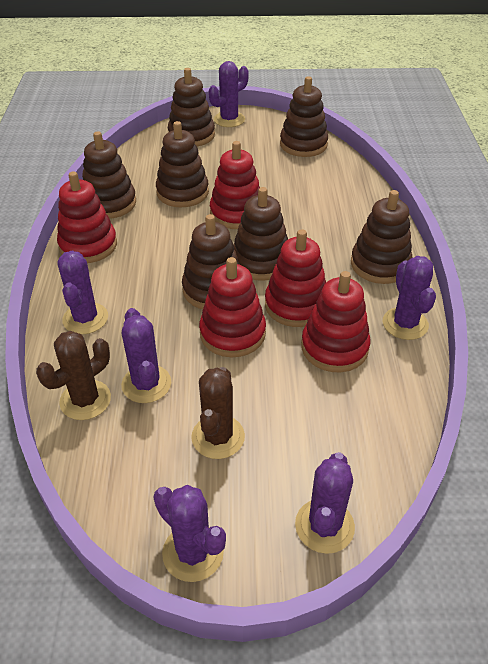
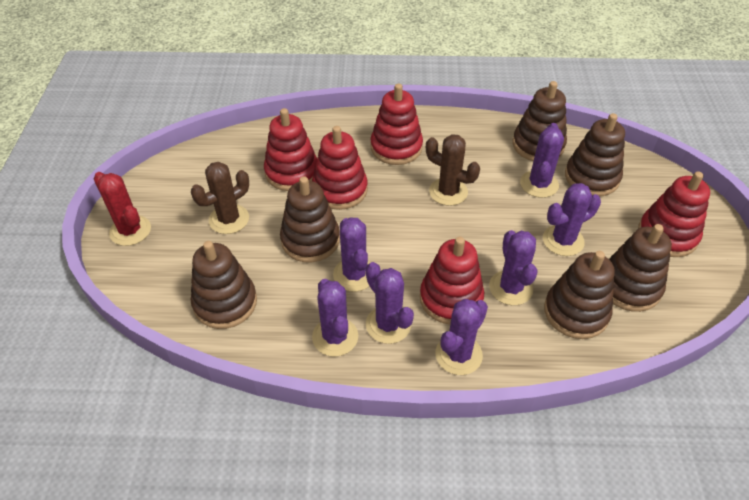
brown stacking toy: 7 -> 6
purple cactus: 6 -> 7
red cactus: 0 -> 1

